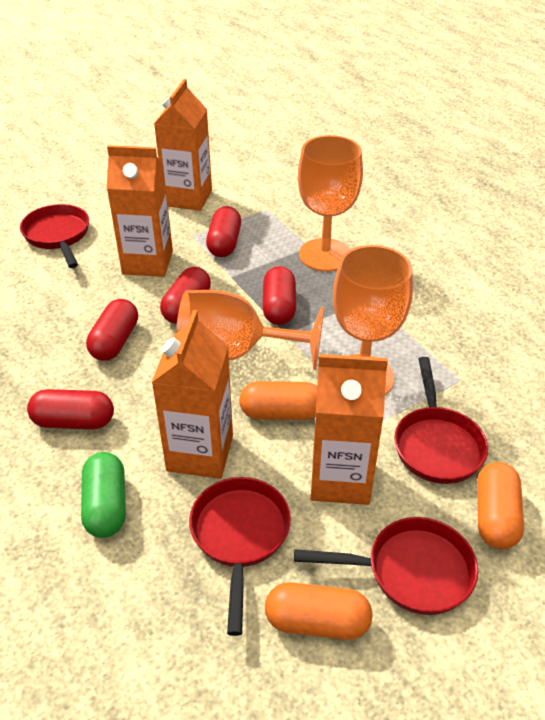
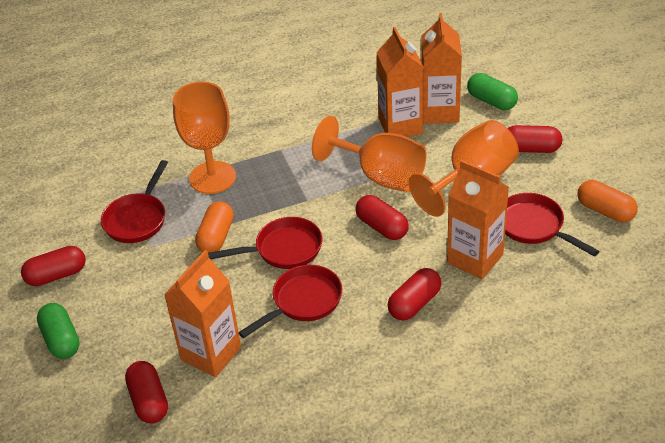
green capsule: 1 -> 2
orange capsule: 3 -> 2

